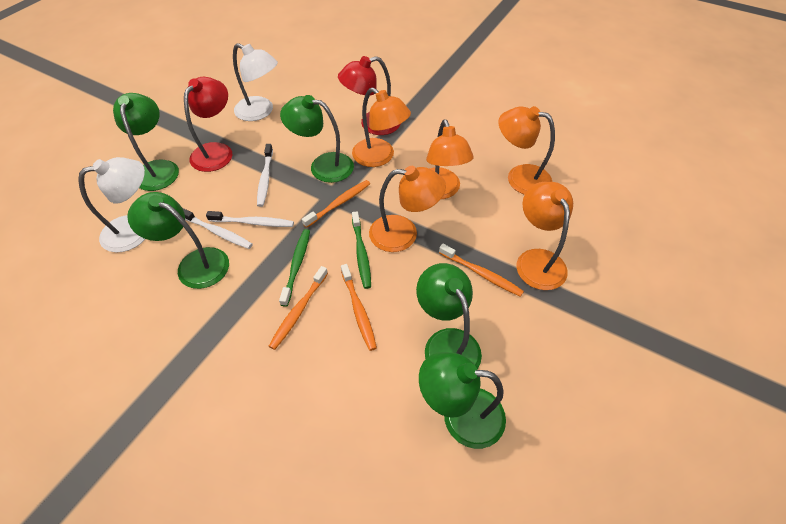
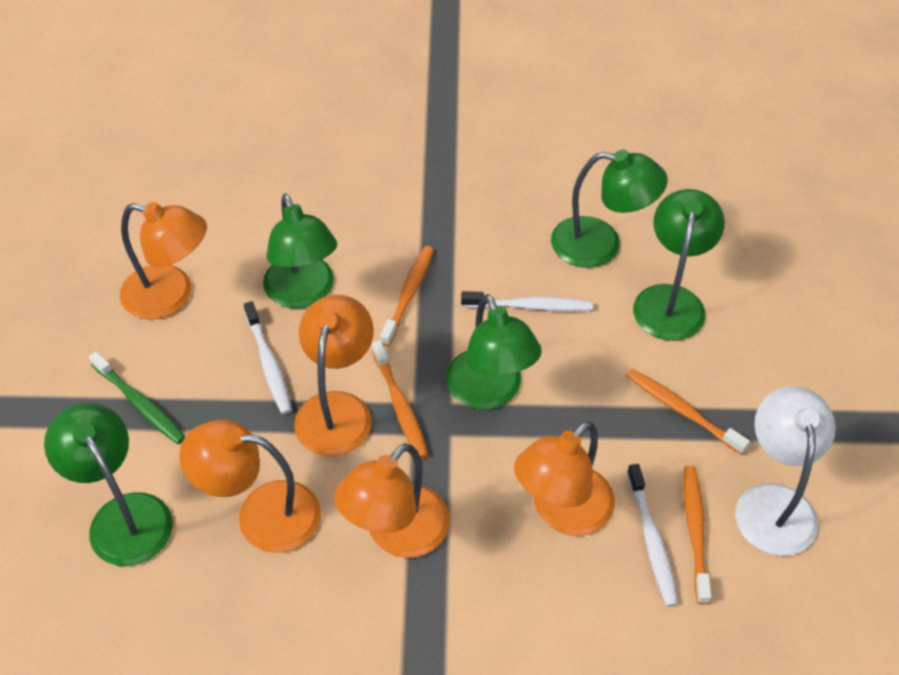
green toothbrush: 2 -> 1
red lamp: 2 -> 0
white lamp: 2 -> 1

